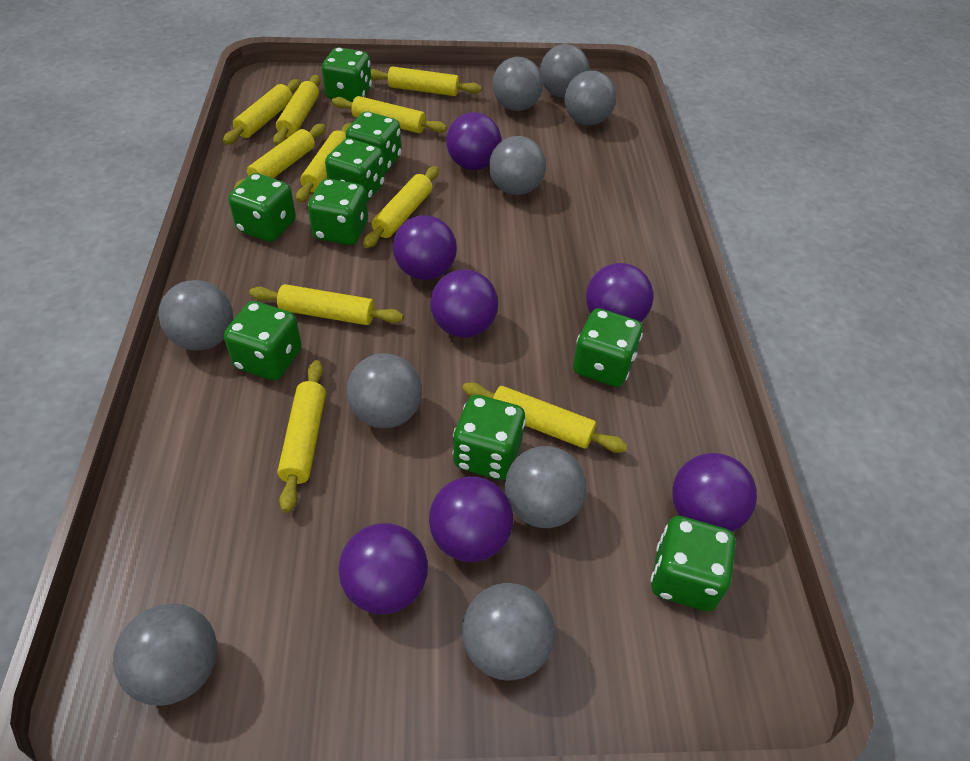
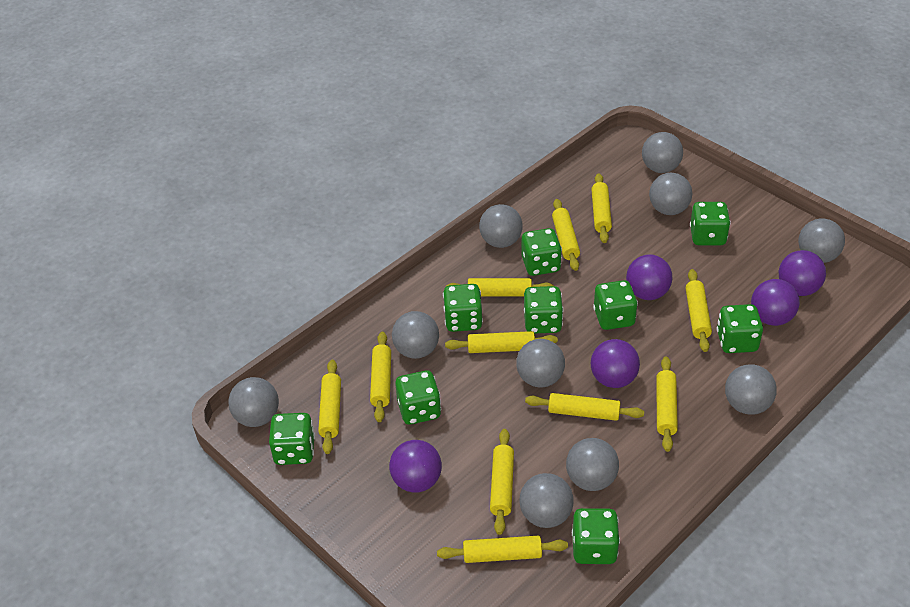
grey ball: 9 -> 10
purple ball: 7 -> 5
yellow rolling pin: 10 -> 11

